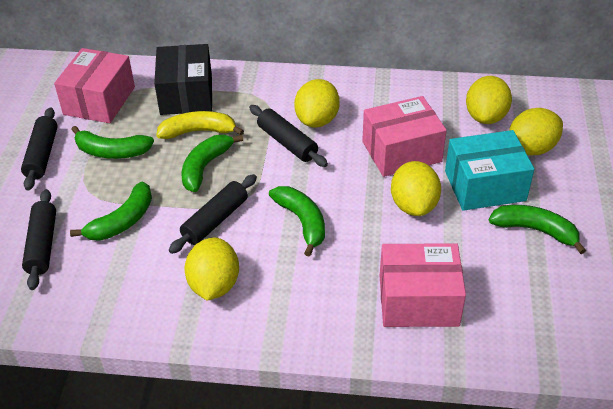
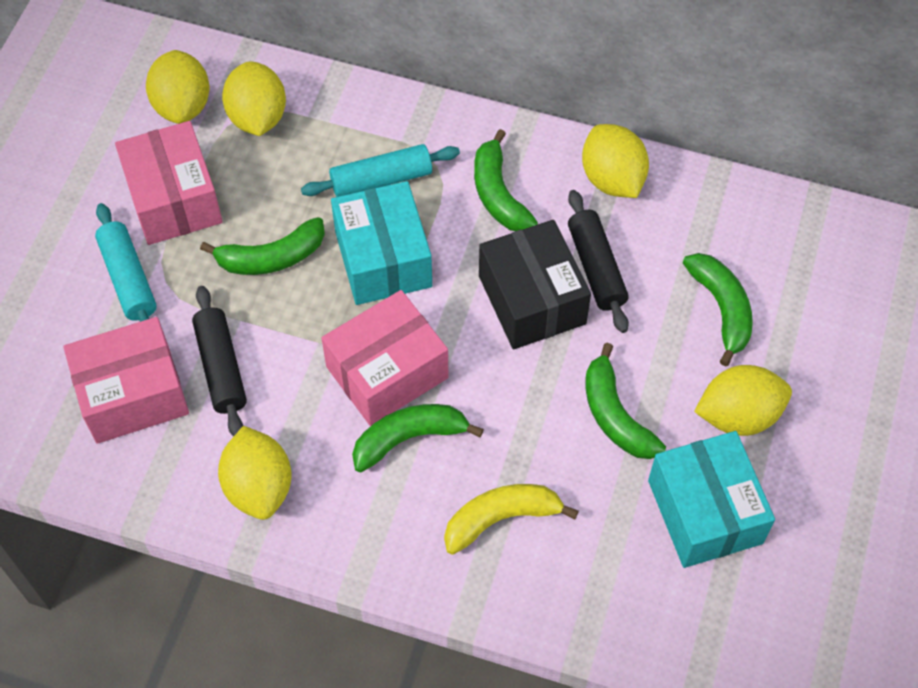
black rolling pin: 4 -> 2
turquoise box: 1 -> 2
turquoise rolling pin: 0 -> 2

